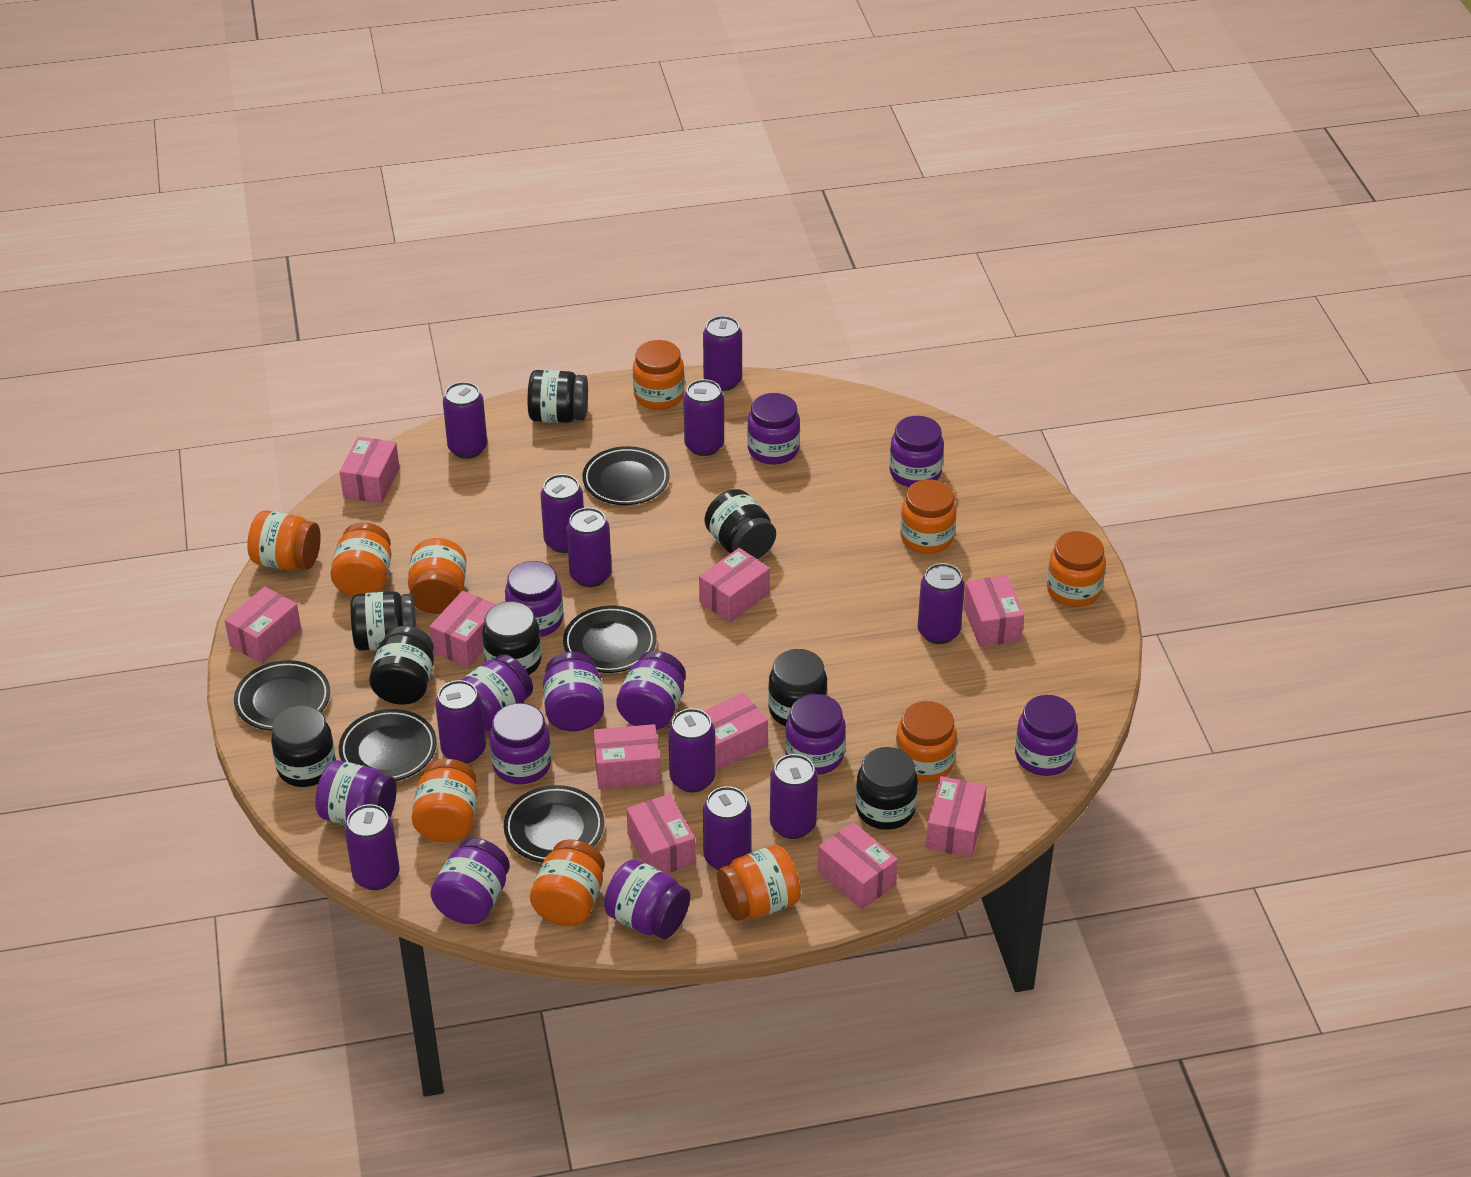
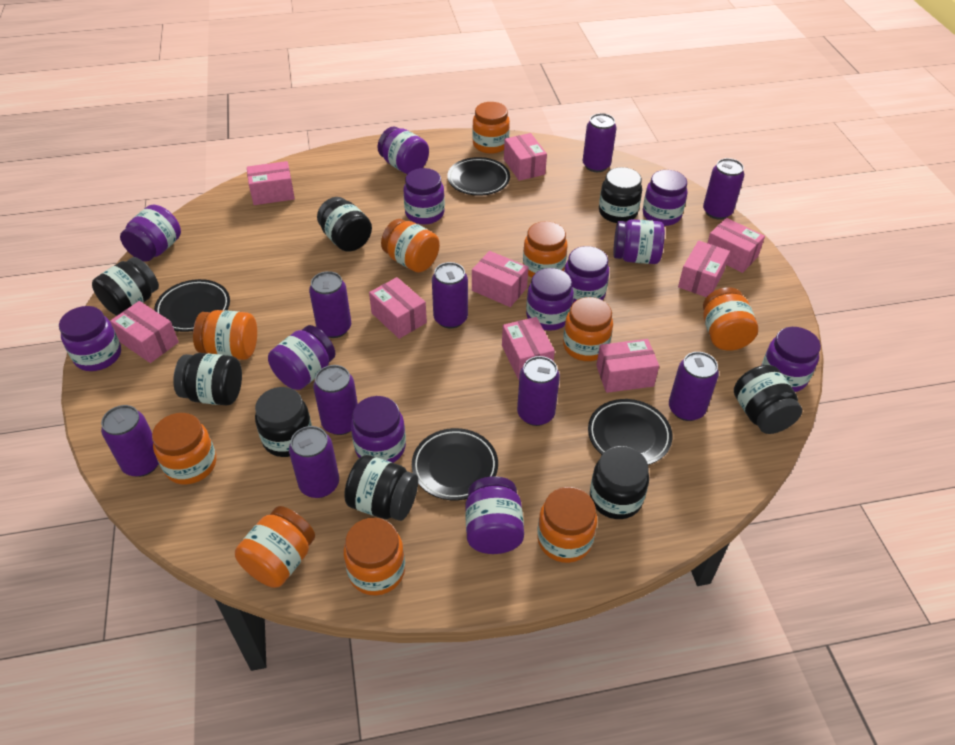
black plate: 5 -> 4
pink box: 10 -> 9
purple can: 11 -> 9

